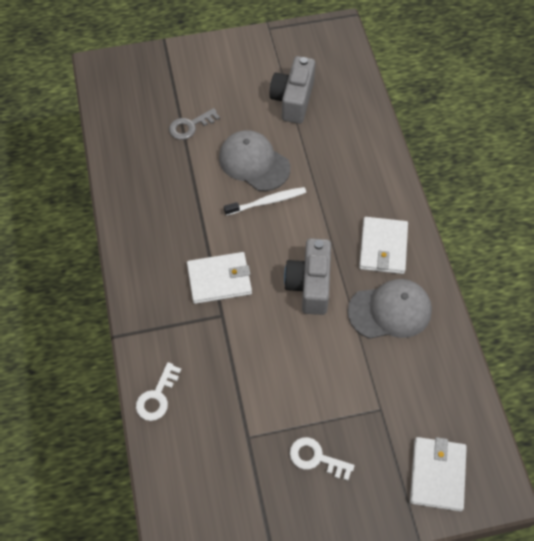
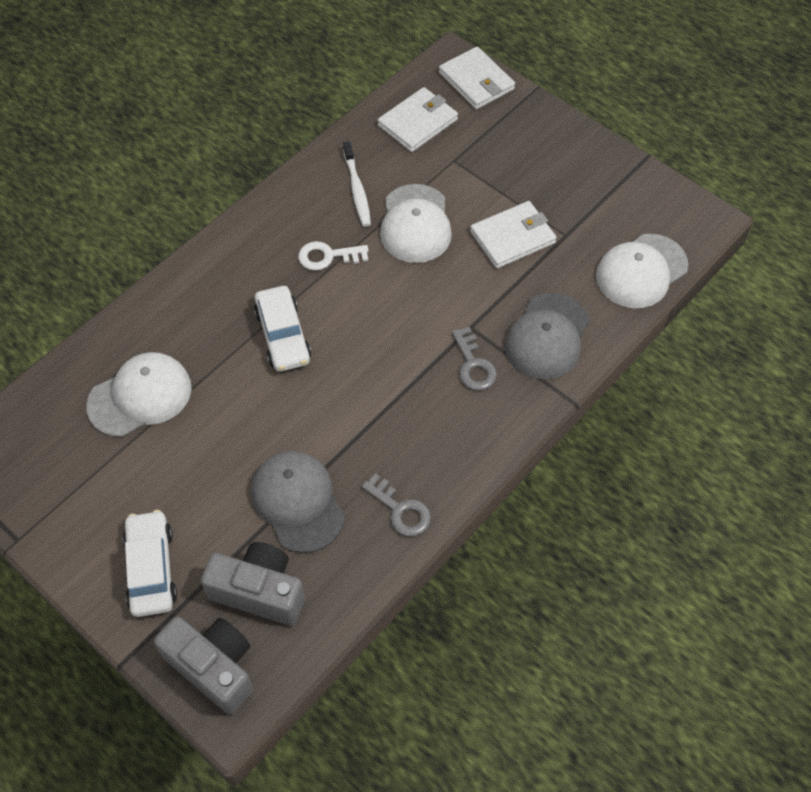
grey key: 1 -> 2
white cap: 0 -> 3
white car: 0 -> 2
white key: 2 -> 1

